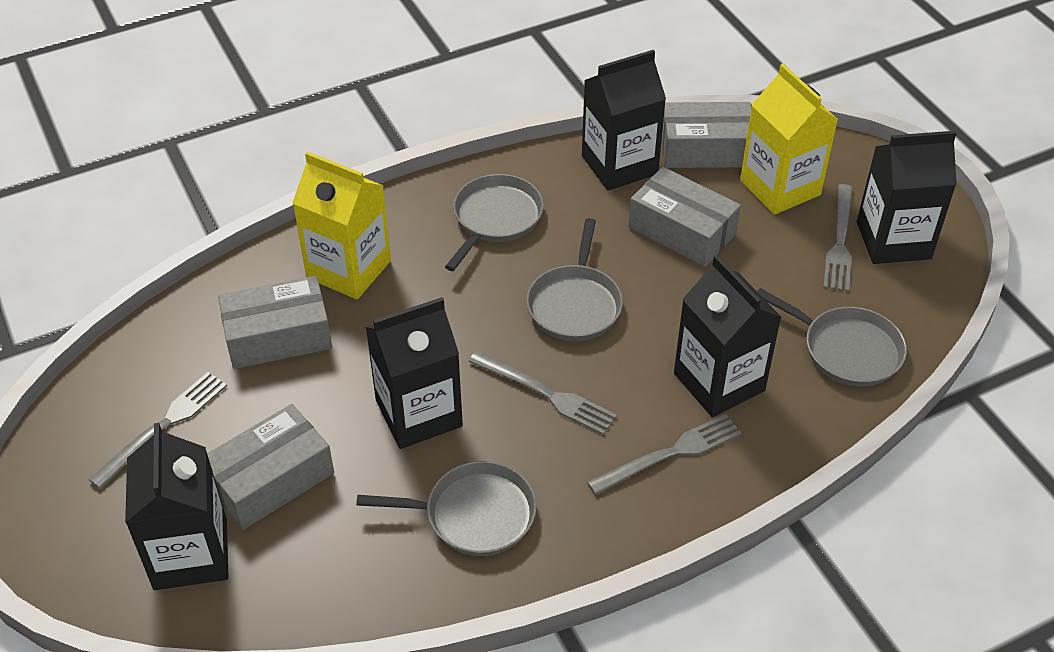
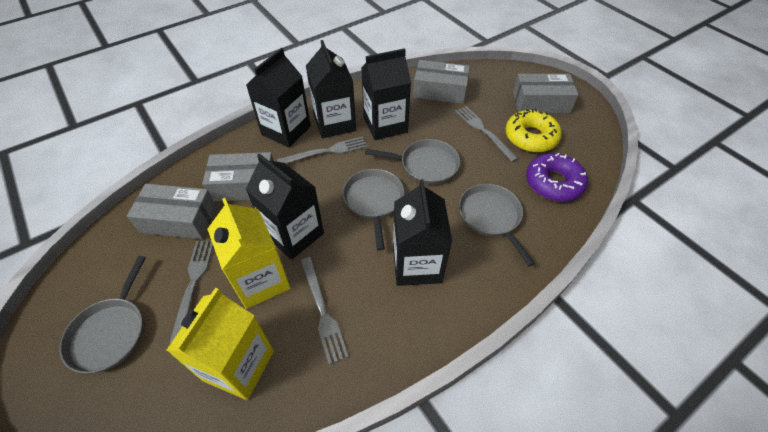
purple donut: 0 -> 1
yellow donut: 0 -> 1

